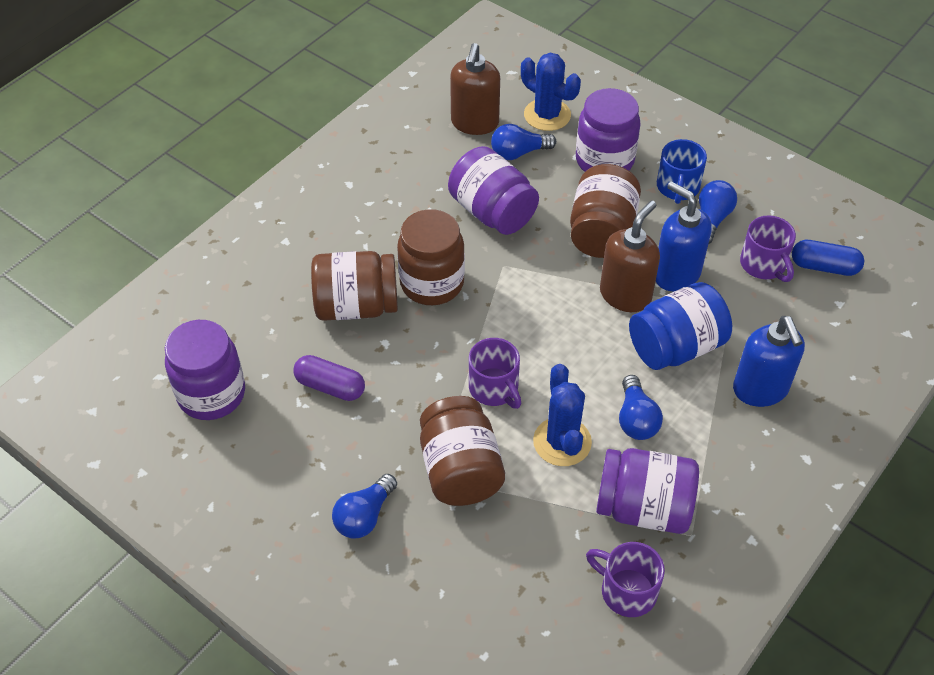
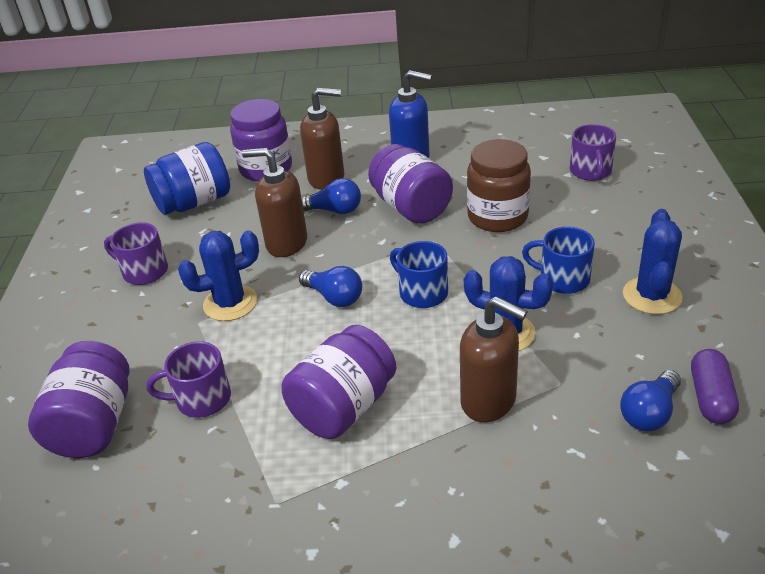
blue cactus: 2 -> 3
blue capsule: 1 -> 0
blue light bulb: 4 -> 3
blue mug: 1 -> 2
blue soap dispenser: 2 -> 1
brown jar: 4 -> 1
brown soap dispenser: 2 -> 3

